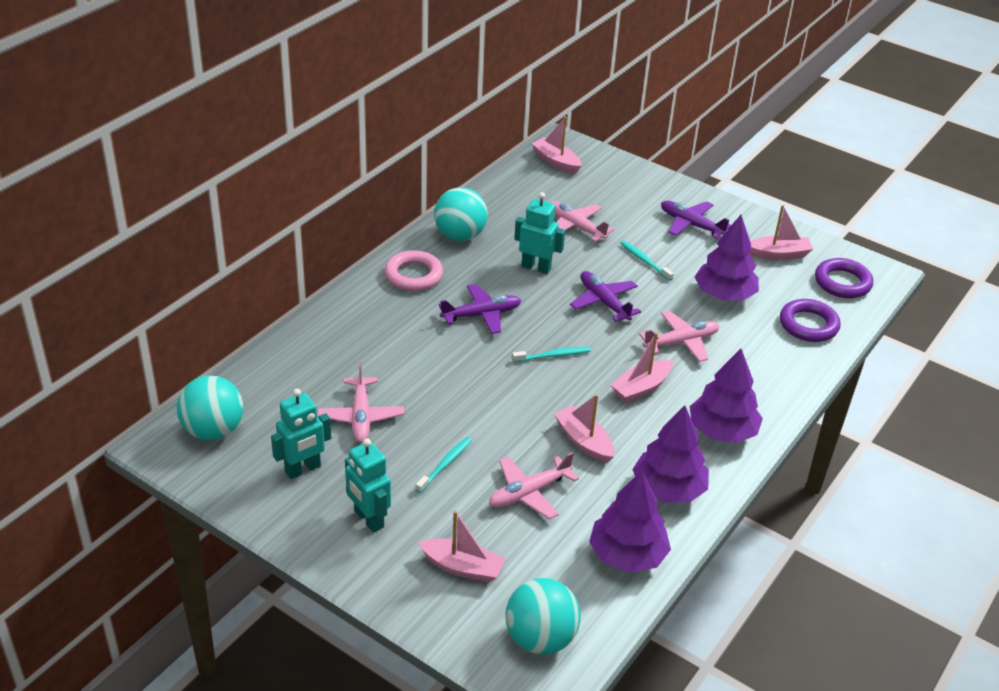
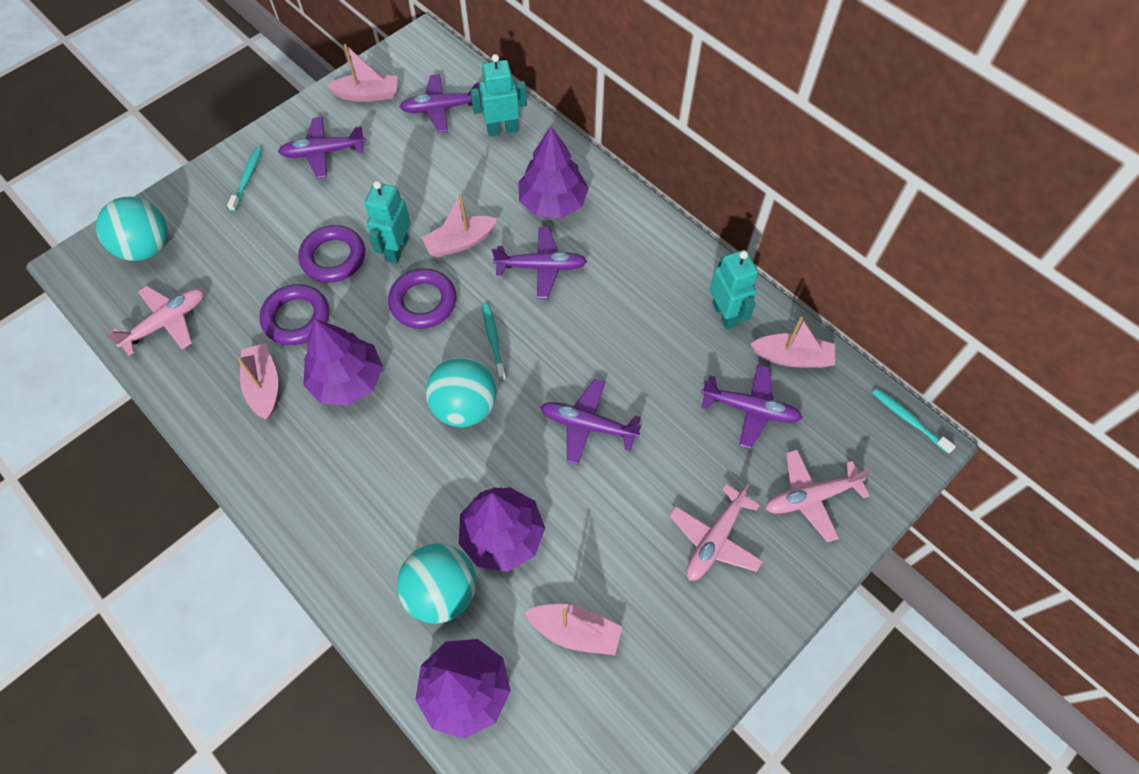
pink plane: 4 -> 3
pink ring: 1 -> 0
purple plane: 3 -> 5
purple ring: 2 -> 3

